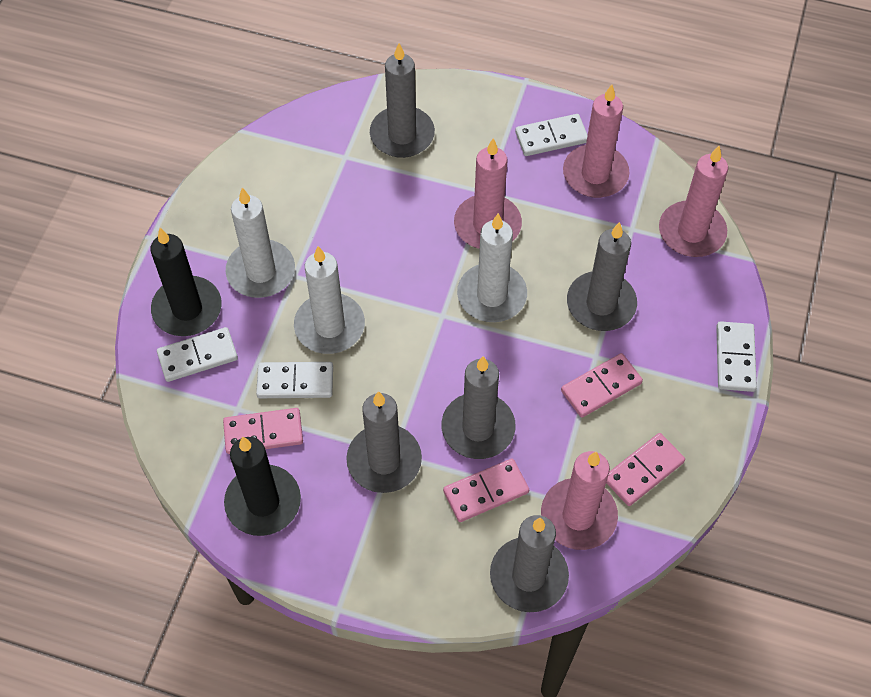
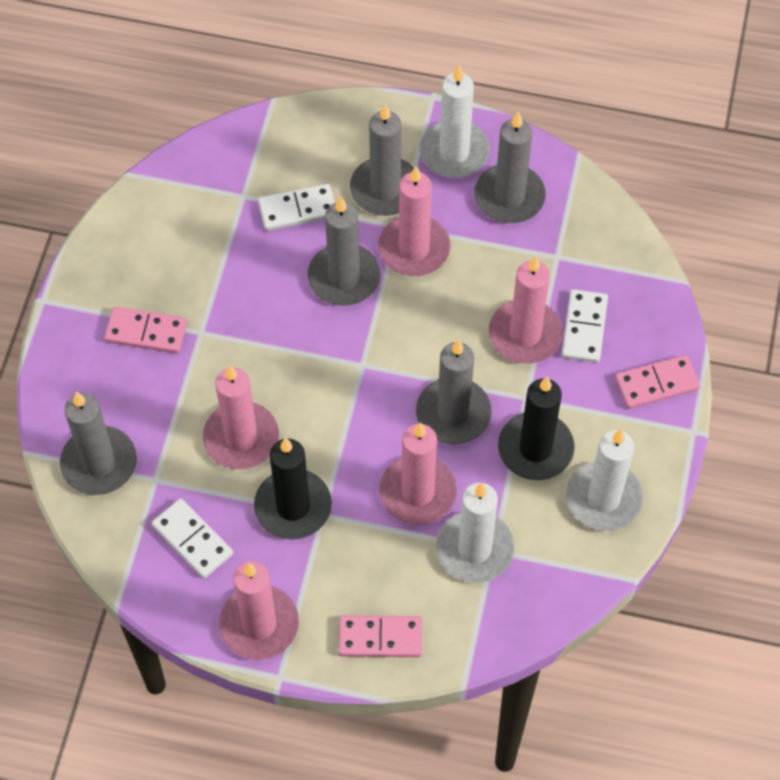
pink candle: 4 -> 5
pink domino: 4 -> 3
white domino: 4 -> 3

